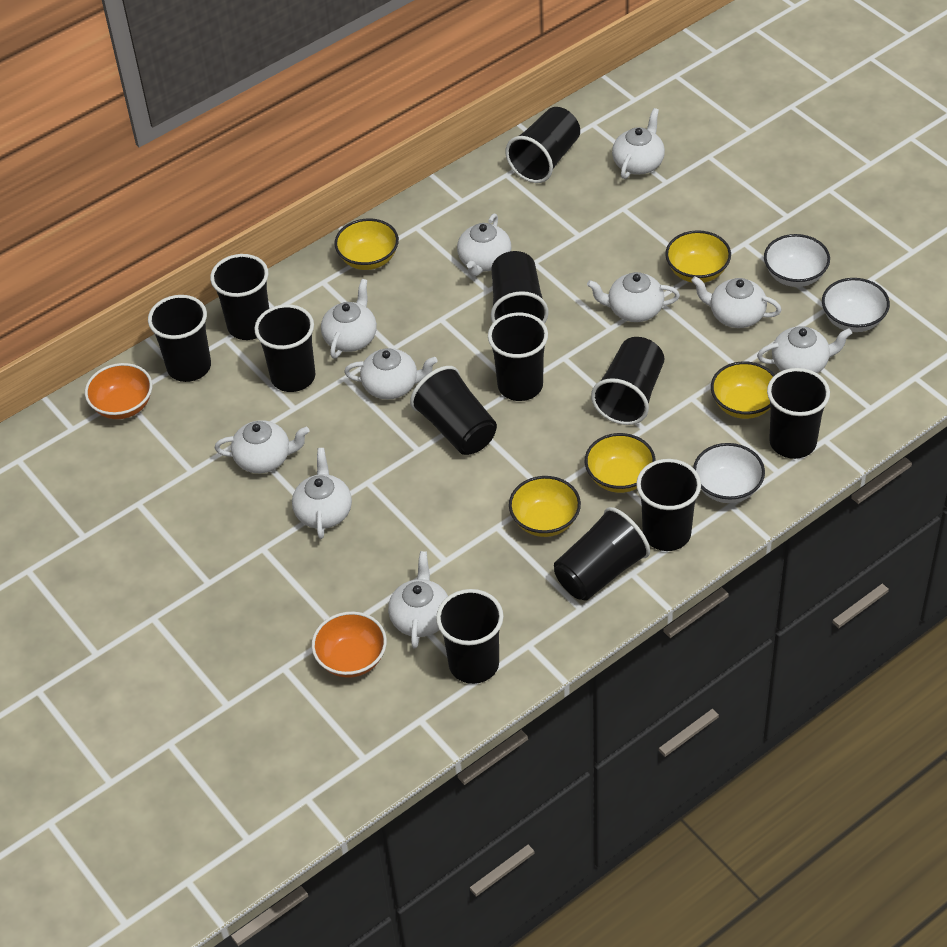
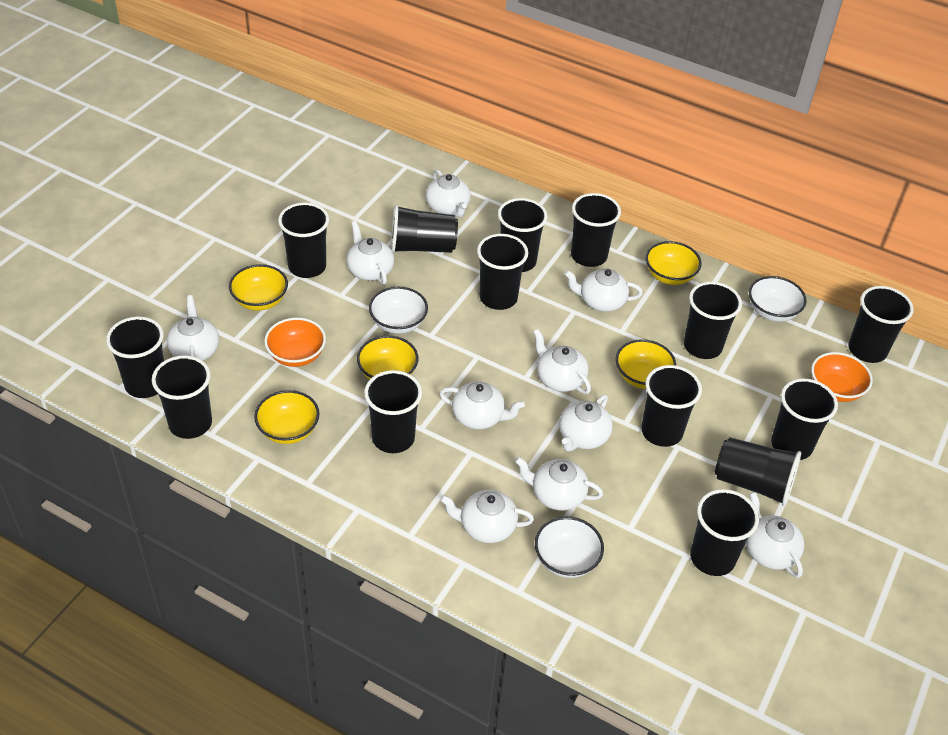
black cup: 12 -> 14

